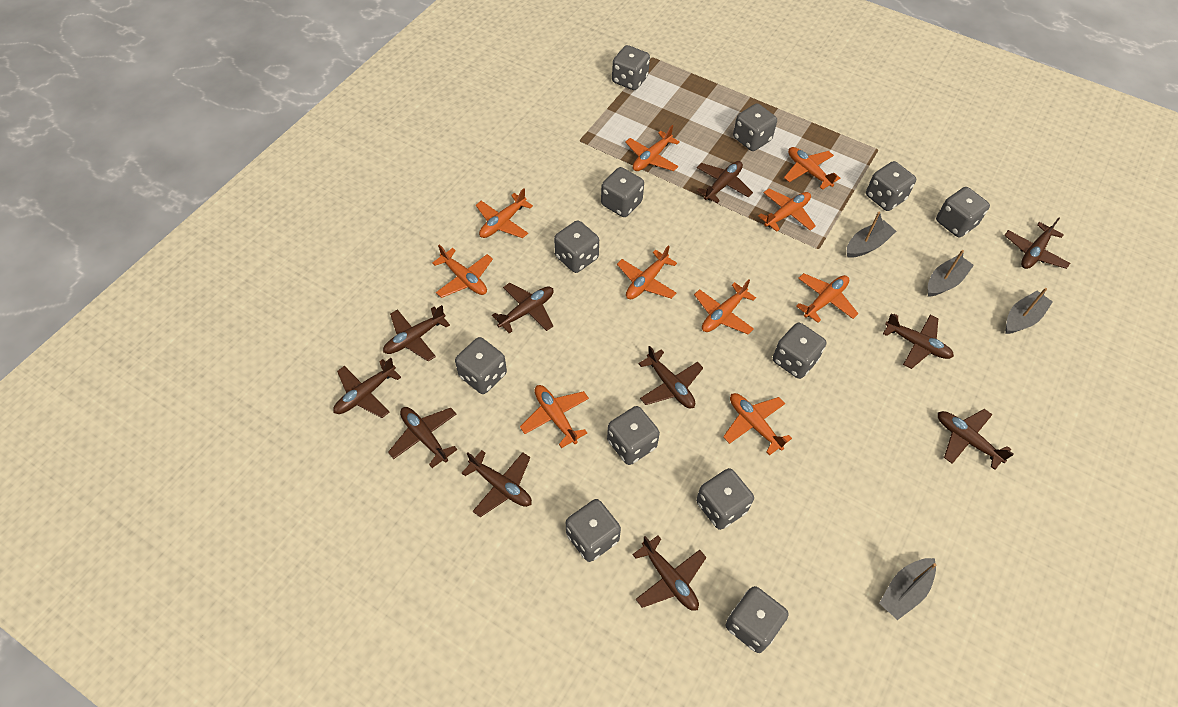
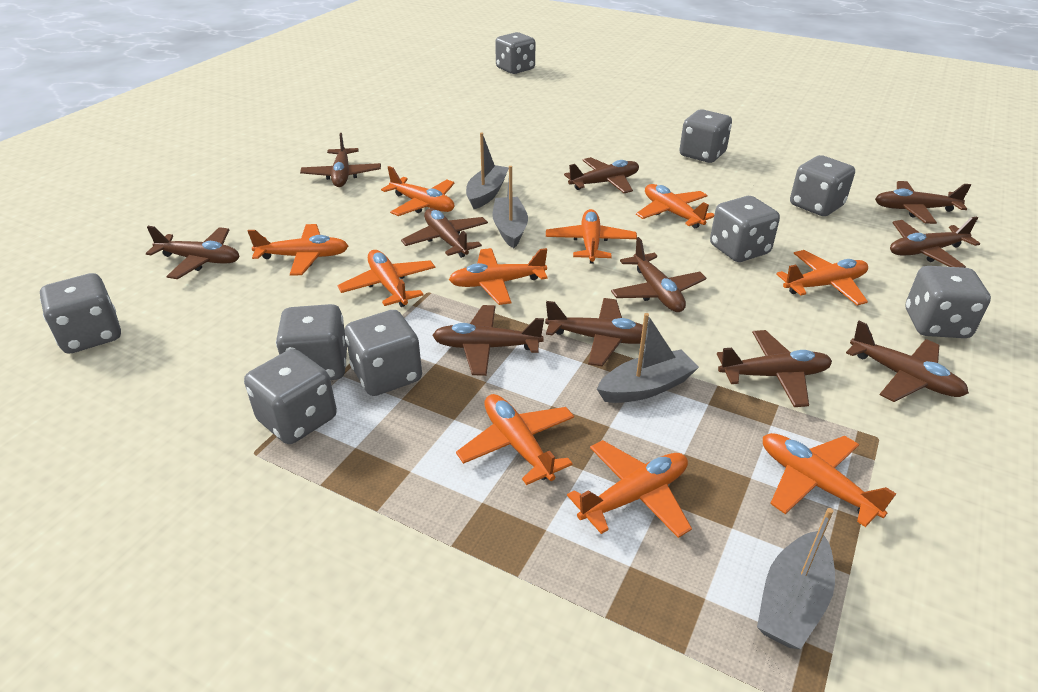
grey dice: 12 -> 9

